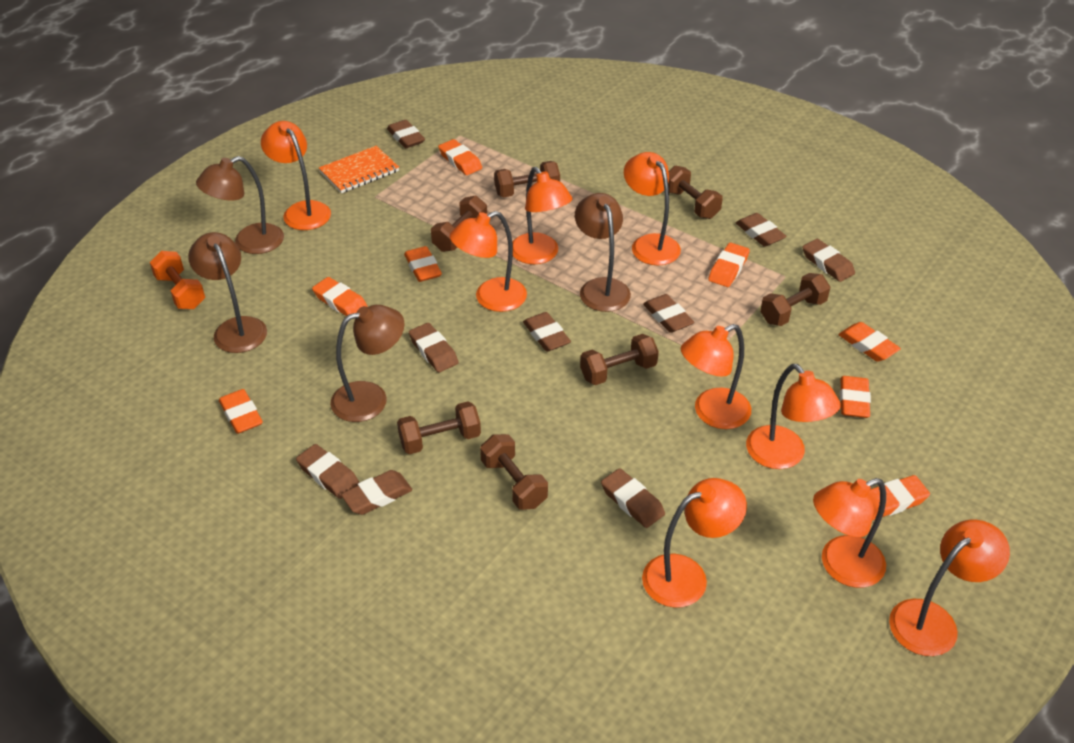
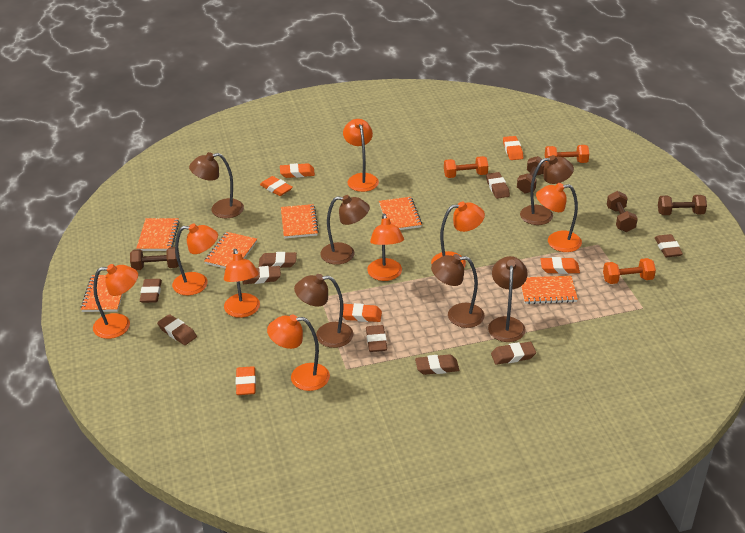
brown dumbbell: 7 -> 4
brown lamp: 4 -> 6
orange dumbbell: 1 -> 3
orange eraser: 8 -> 6
orange lamp: 9 -> 8
orange notebook: 1 -> 6

